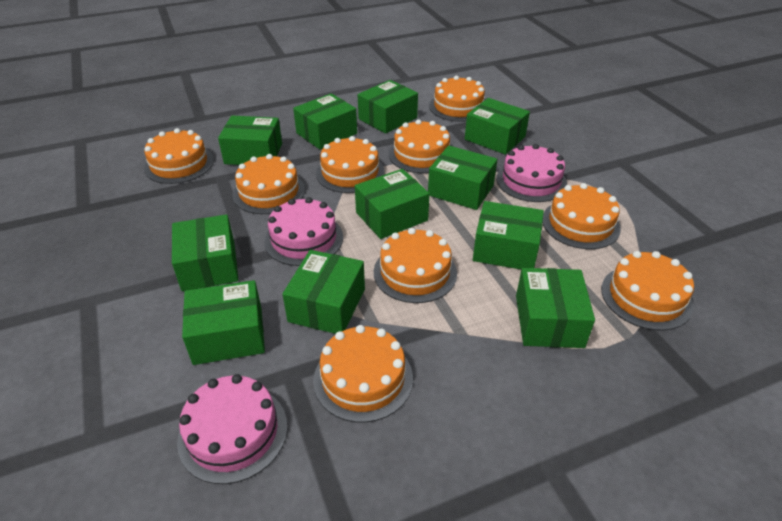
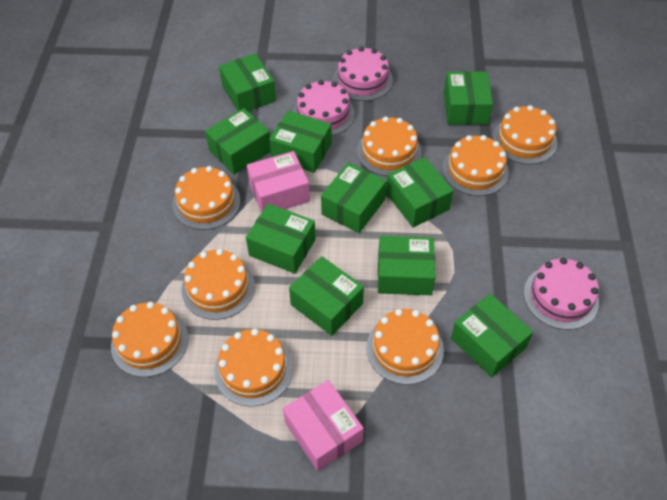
green box: 11 -> 10
orange cake: 9 -> 8
pink box: 0 -> 2

